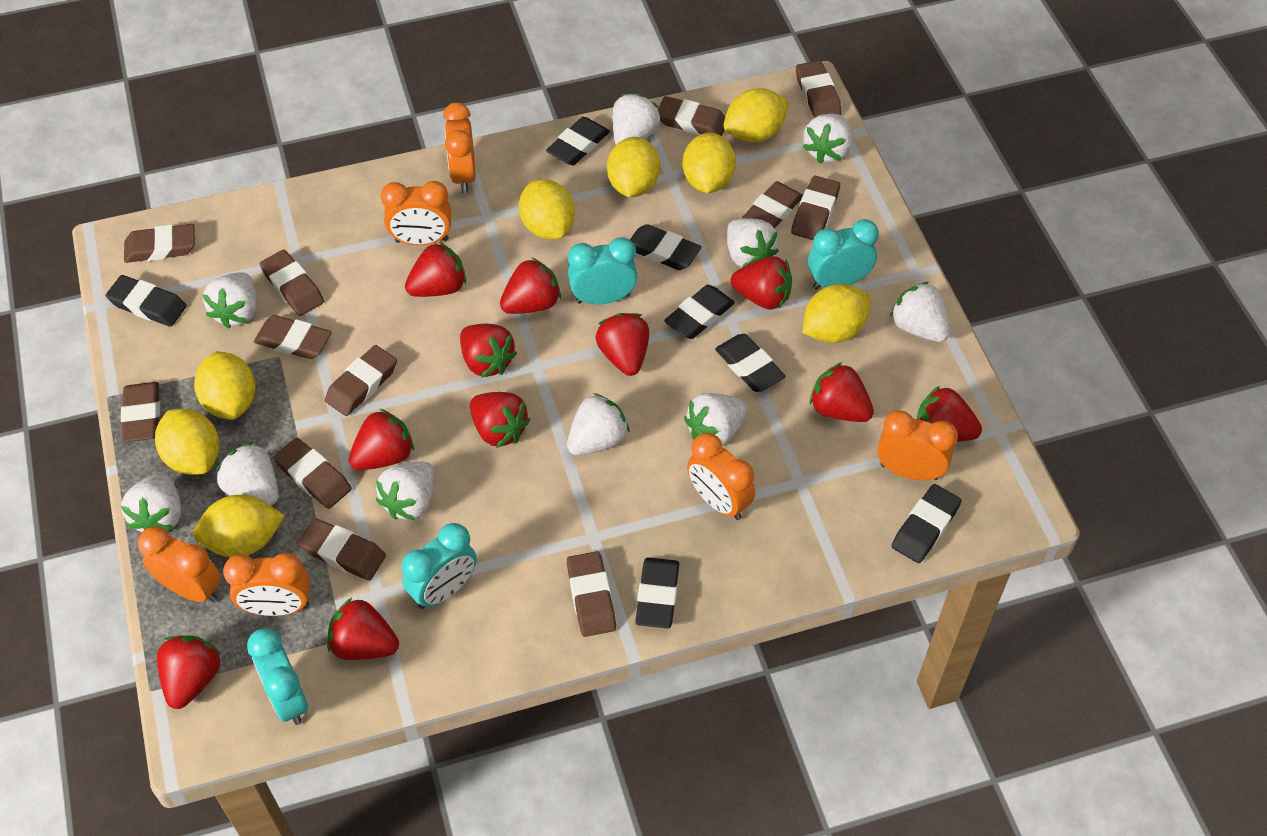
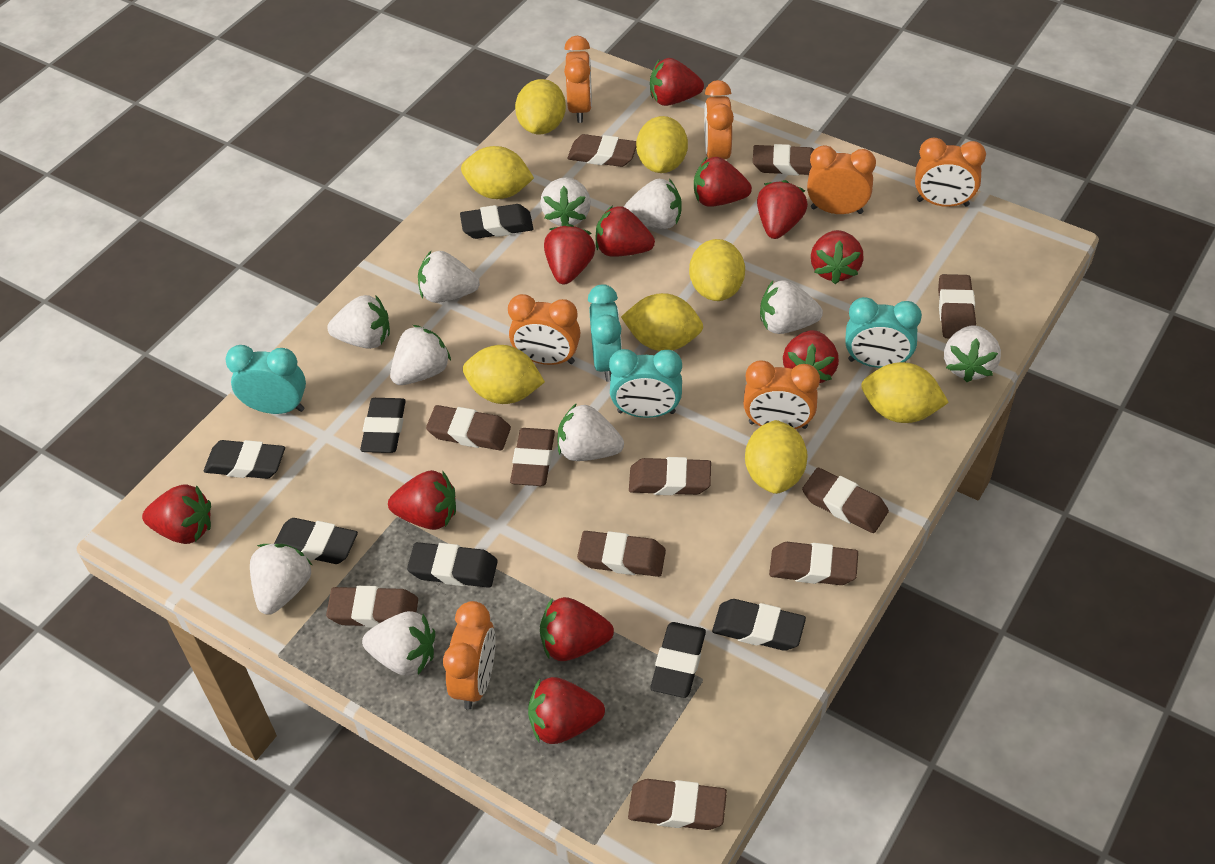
brown eraser: 12 -> 11
orange clock: 6 -> 7

